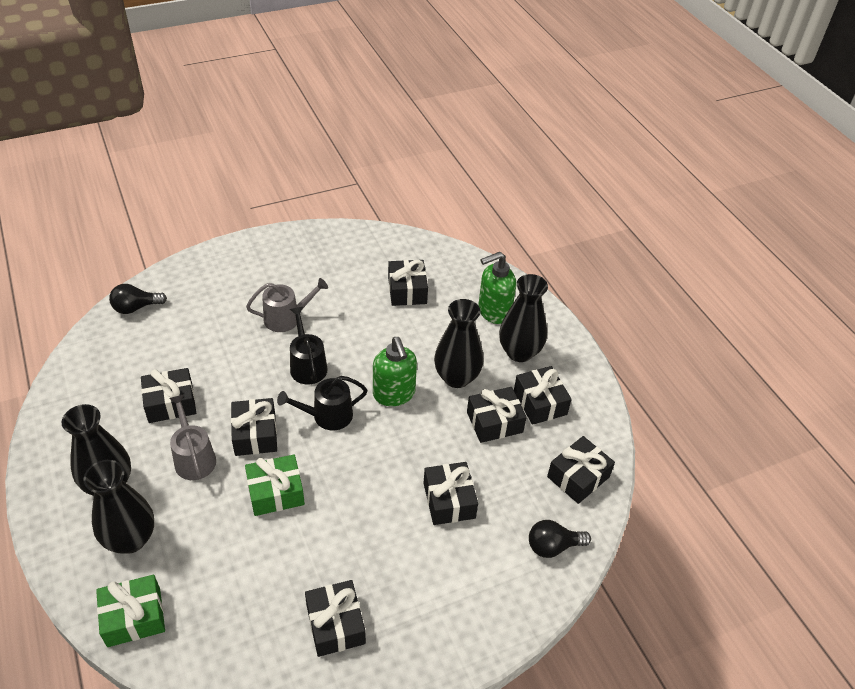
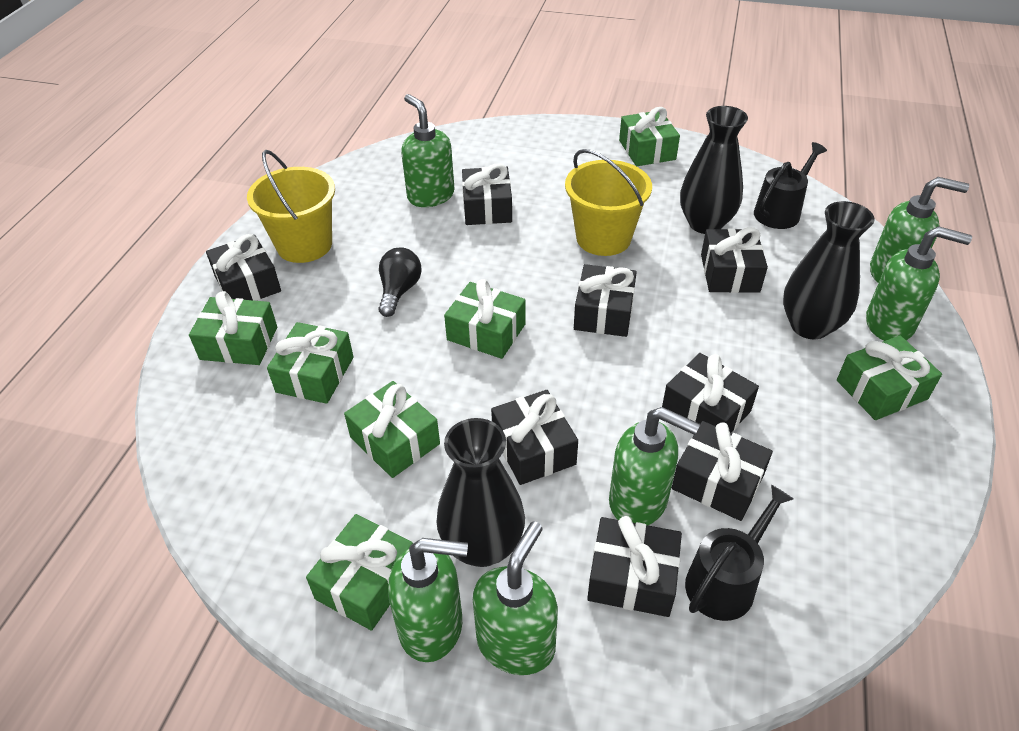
black light bulb: 2 -> 1
black vase: 4 -> 3
green gift: 2 -> 7
green soap dispenser: 2 -> 6
grey watering can: 2 -> 0
yellow bucket: 0 -> 2

